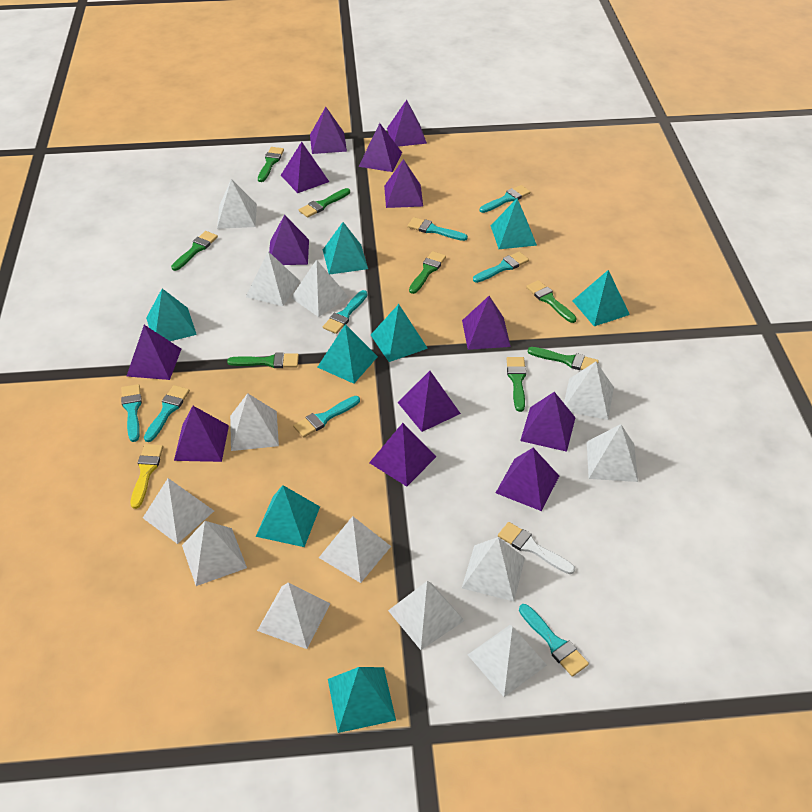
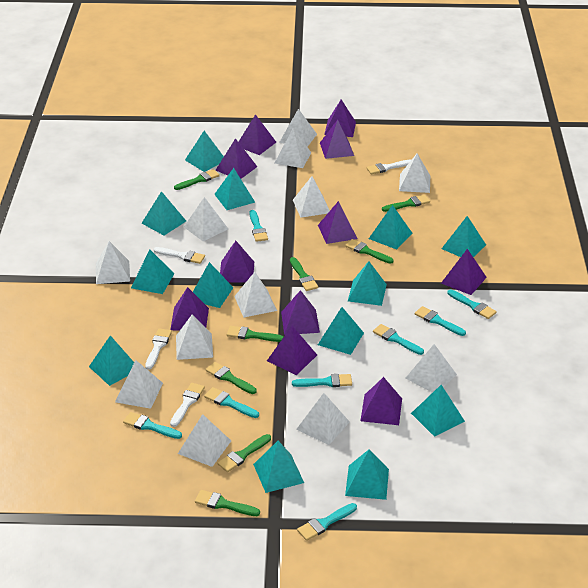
purple pyramid: 13 -> 11
turquoise pyramid: 8 -> 13
white brush: 1 -> 4
white pyramid: 13 -> 12
yellow brush: 1 -> 0

